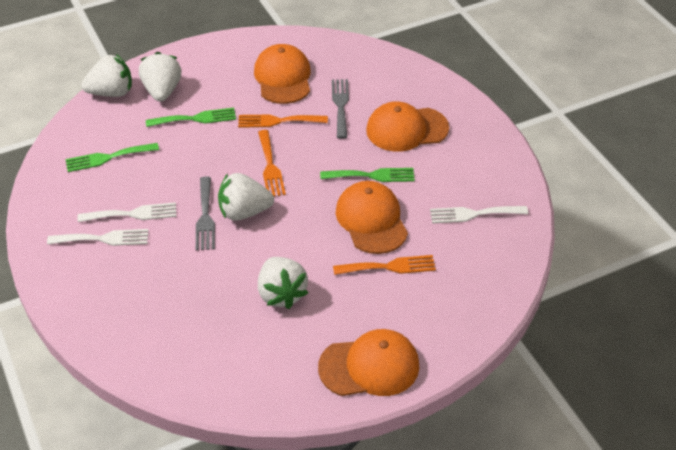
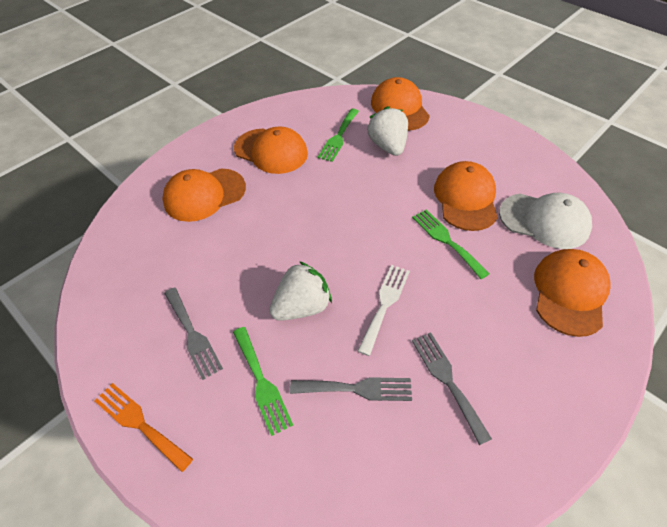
grey fork: 2 -> 3
orange cap: 4 -> 5
orange fork: 3 -> 1
white cap: 0 -> 1
white fork: 3 -> 1
white strawberry: 4 -> 2

